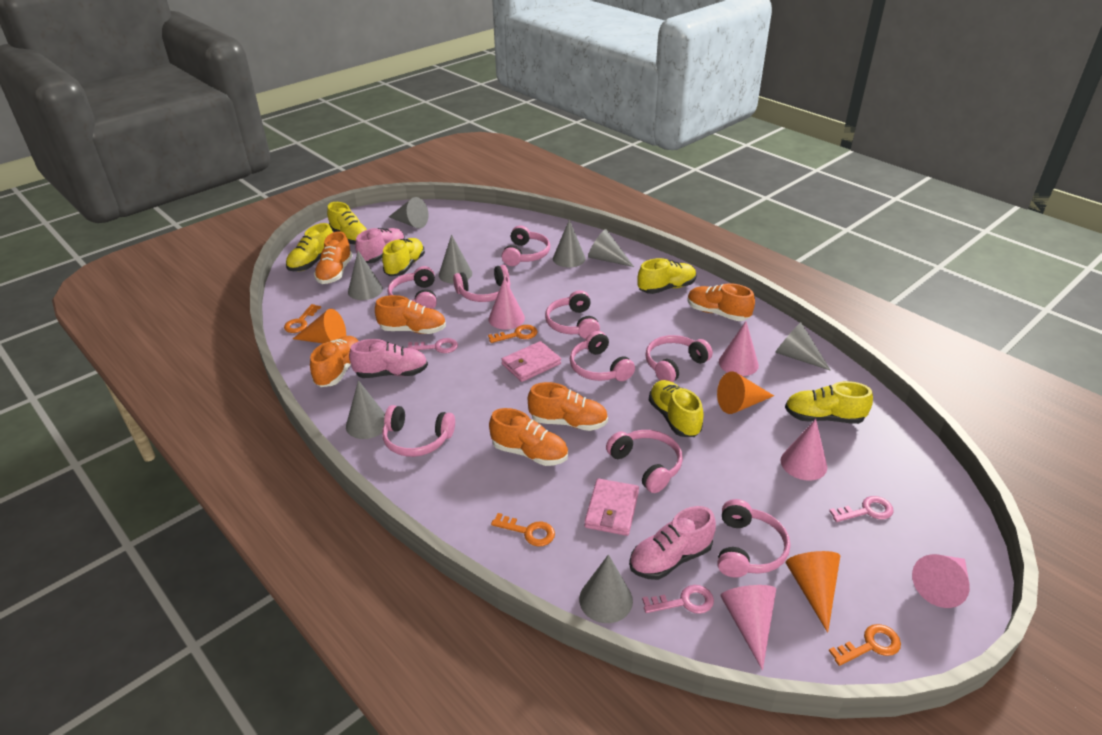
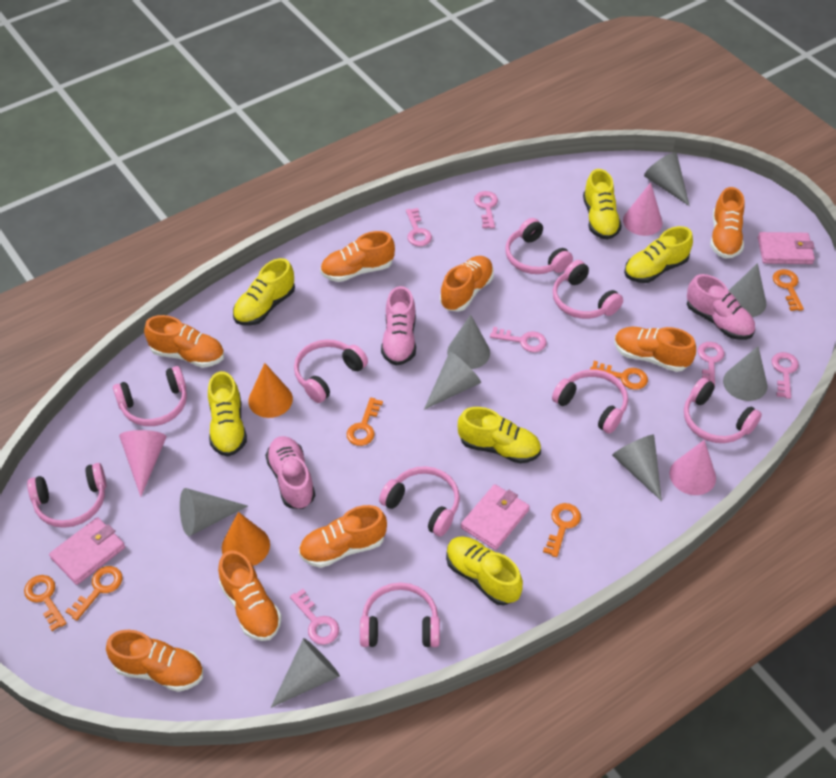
orange cone: 3 -> 2
orange key: 4 -> 6
orange shoe: 6 -> 8
pink cone: 5 -> 3
pink key: 3 -> 6
pink wallet: 2 -> 3

